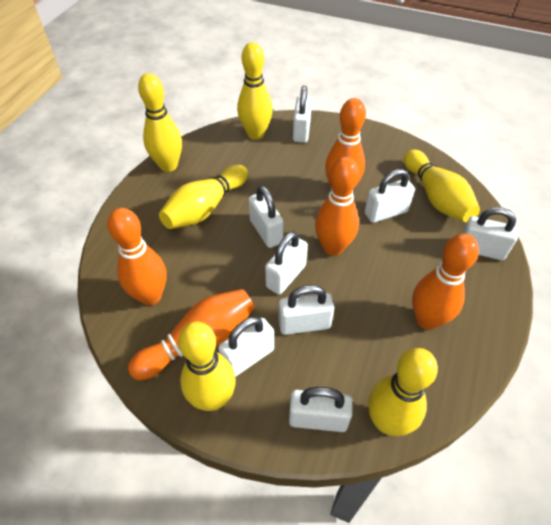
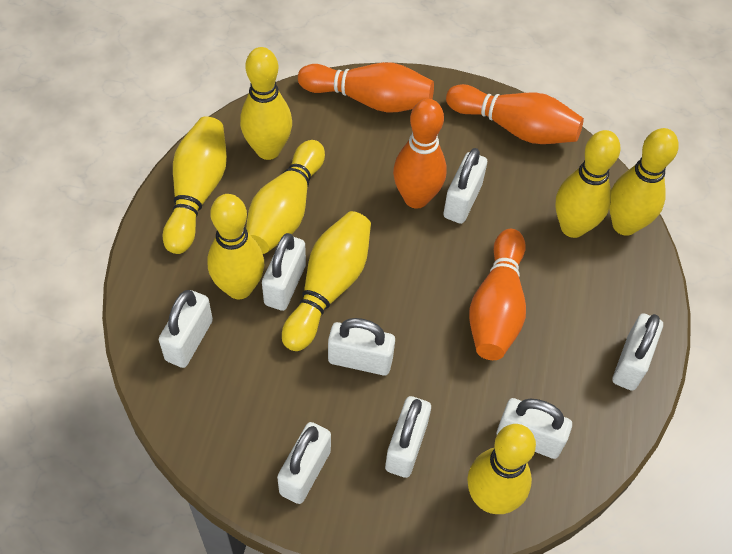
orange bowling pin: 5 -> 4
yellow bowling pin: 6 -> 8

